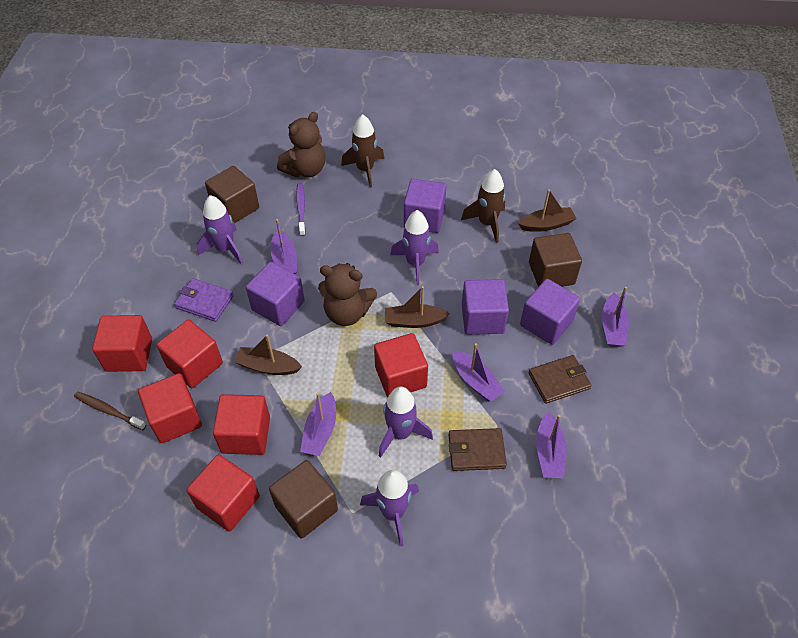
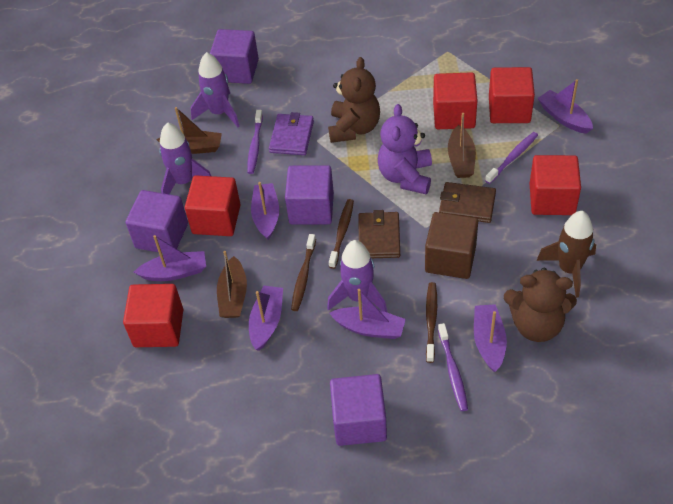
brown cube: 3 -> 1
brown rocket: 2 -> 1
brown toothbrush: 1 -> 3
purple boat: 5 -> 6
purple rocket: 4 -> 3
purple teddy bear: 0 -> 1
purple toothbrush: 1 -> 3
red cube: 6 -> 5

